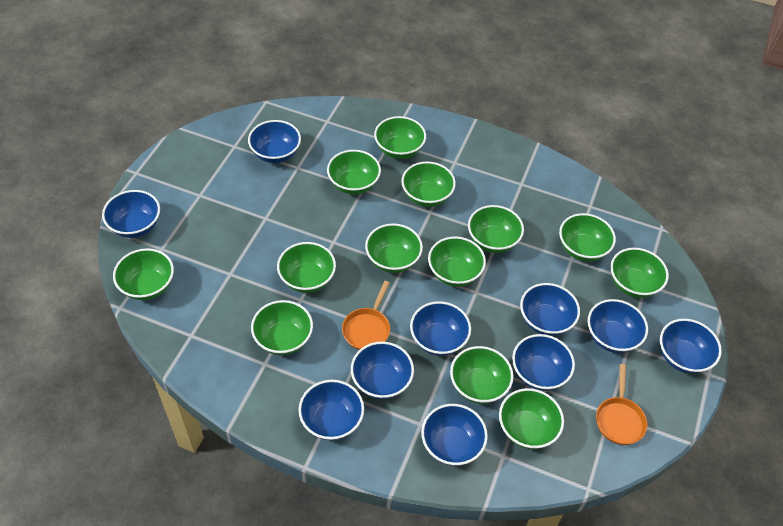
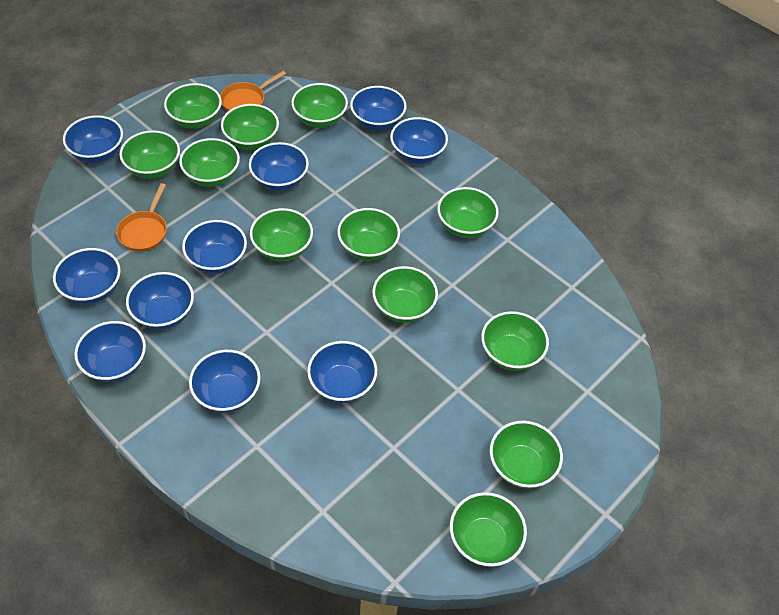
green bowl: 13 -> 12

